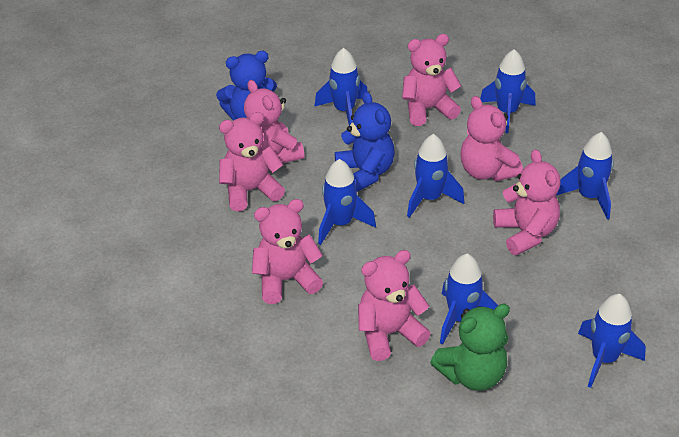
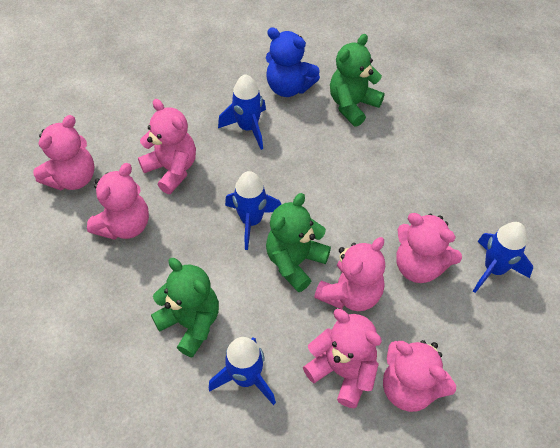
blue rocket: 7 -> 4
blue teddy bear: 2 -> 1
green teddy bear: 1 -> 3

